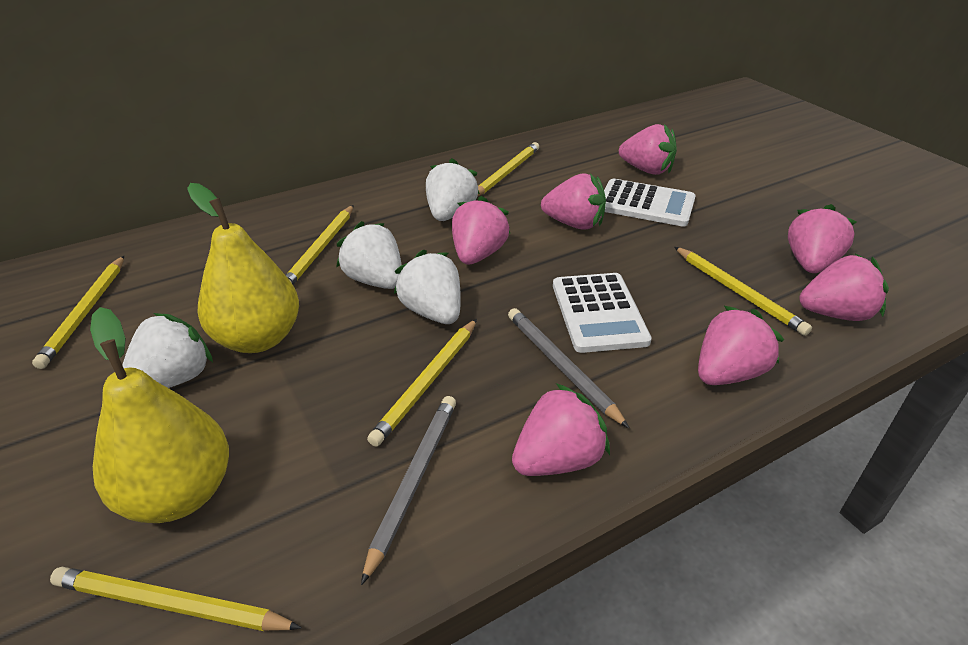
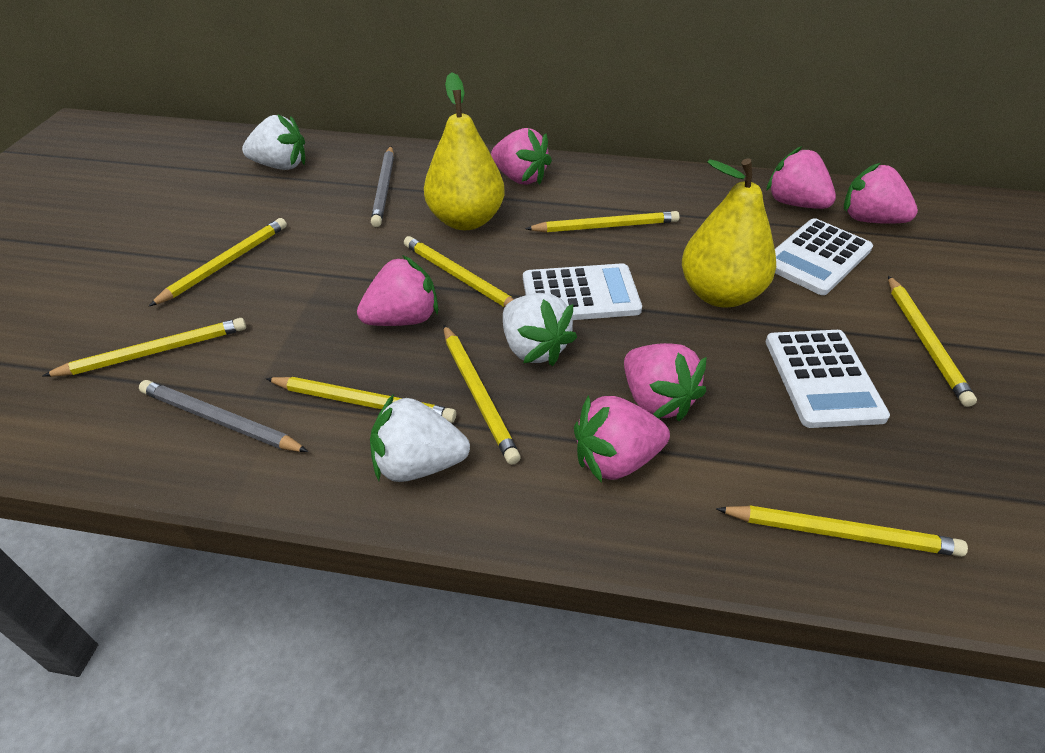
pink strawberry: 7 -> 6
white calculator: 2 -> 3
white strawberry: 4 -> 3
yellow pencil: 6 -> 8

